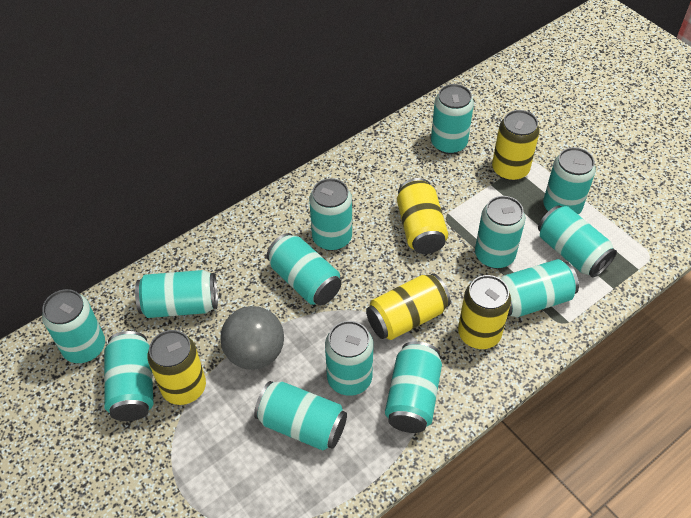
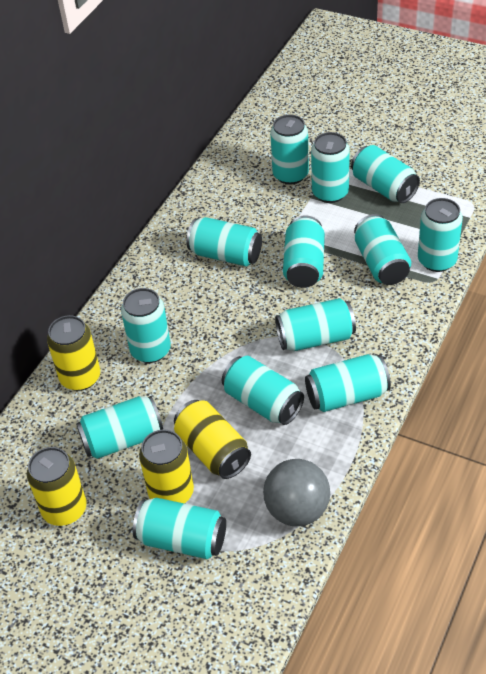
yellow can: 5 -> 4

